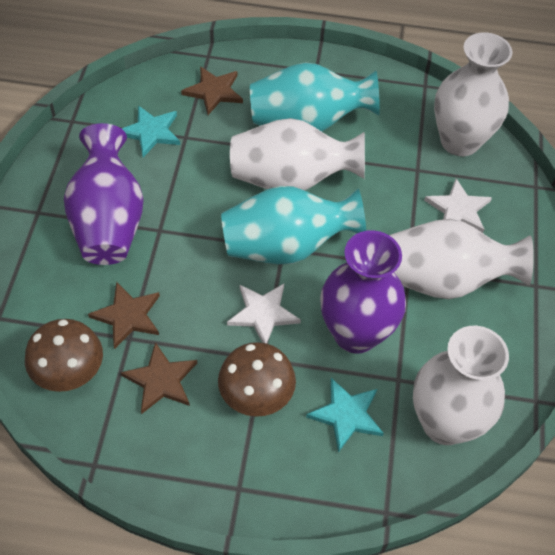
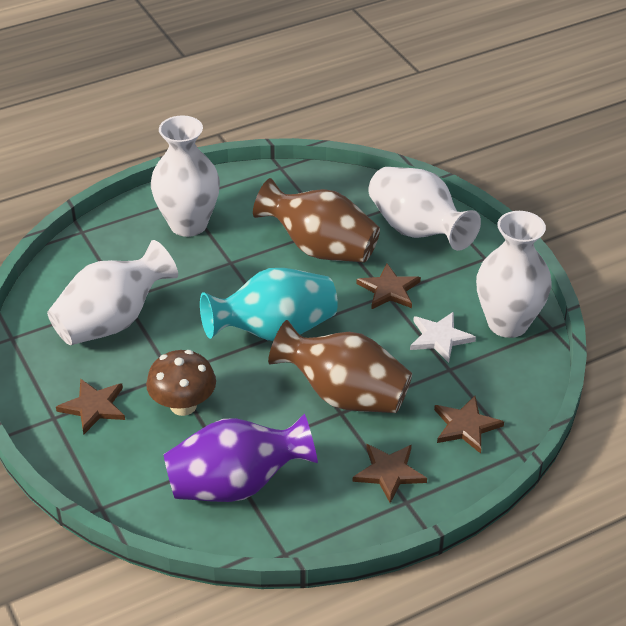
brown mushroom: 2 -> 1
brown star: 3 -> 4
brown vase: 0 -> 2
purple vase: 2 -> 1
turquoise star: 2 -> 0
turquoise vase: 2 -> 1
white star: 2 -> 1

